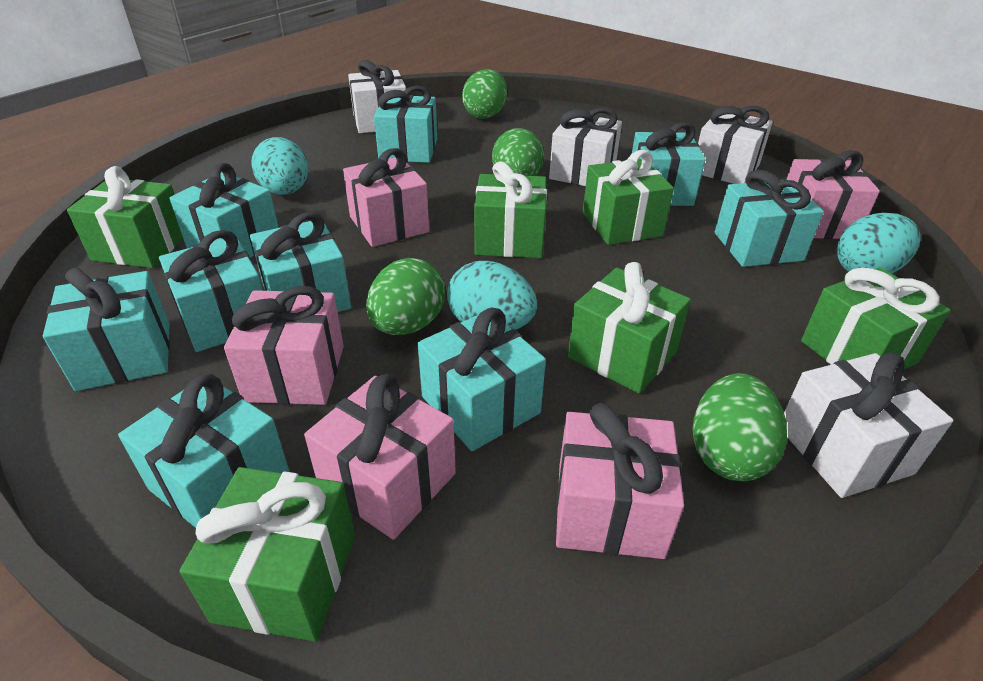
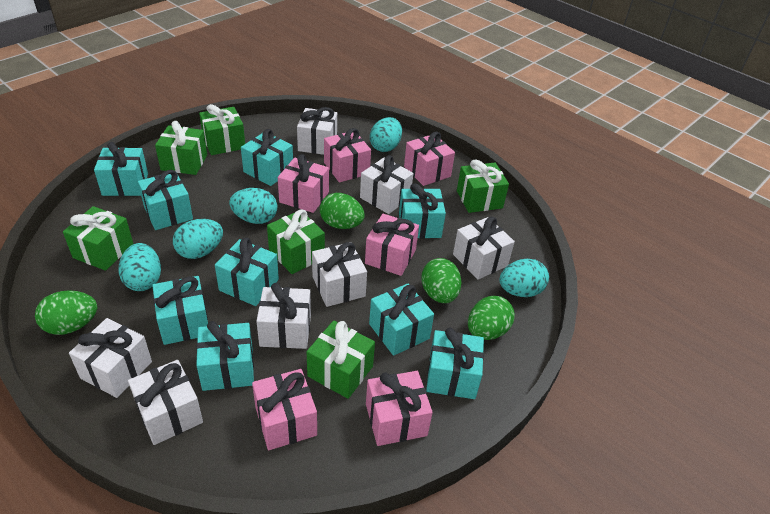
pink gift: 5 -> 6
turquoise egg: 3 -> 5
white gift: 4 -> 7

